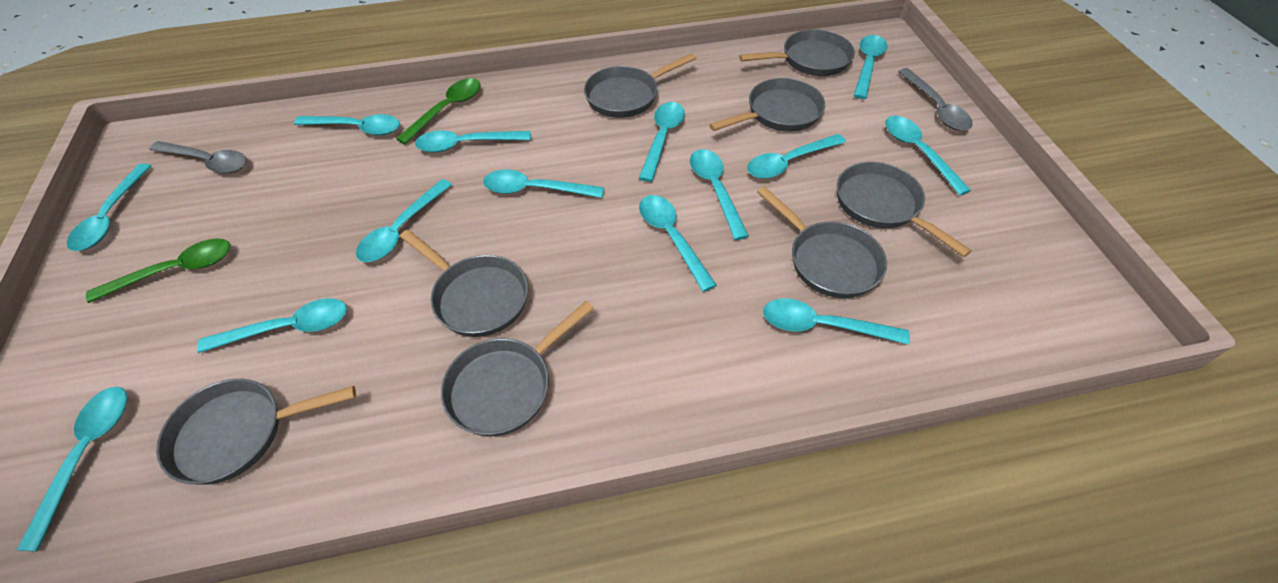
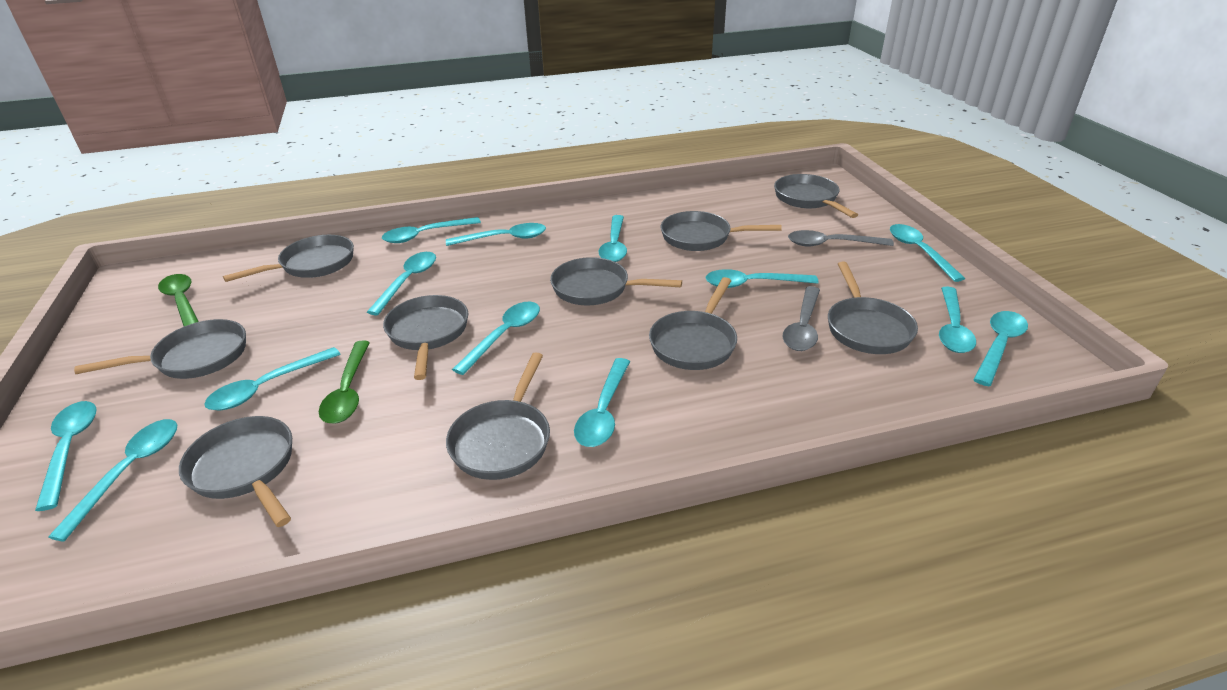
grey pan: 8 -> 10
turquoise spoon: 14 -> 13

